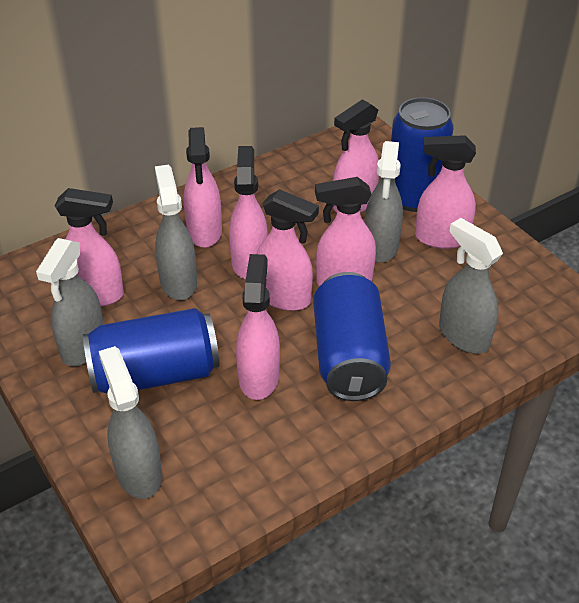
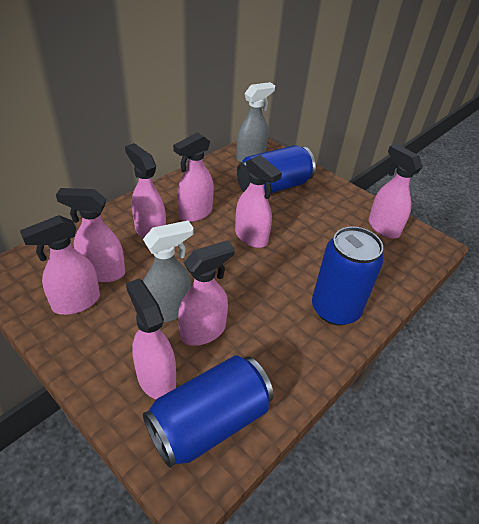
grey spray bottle: 5 -> 2

